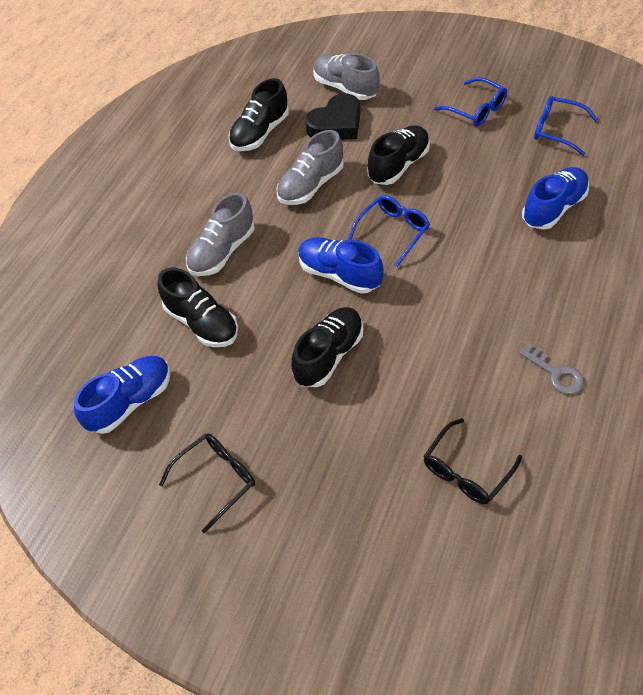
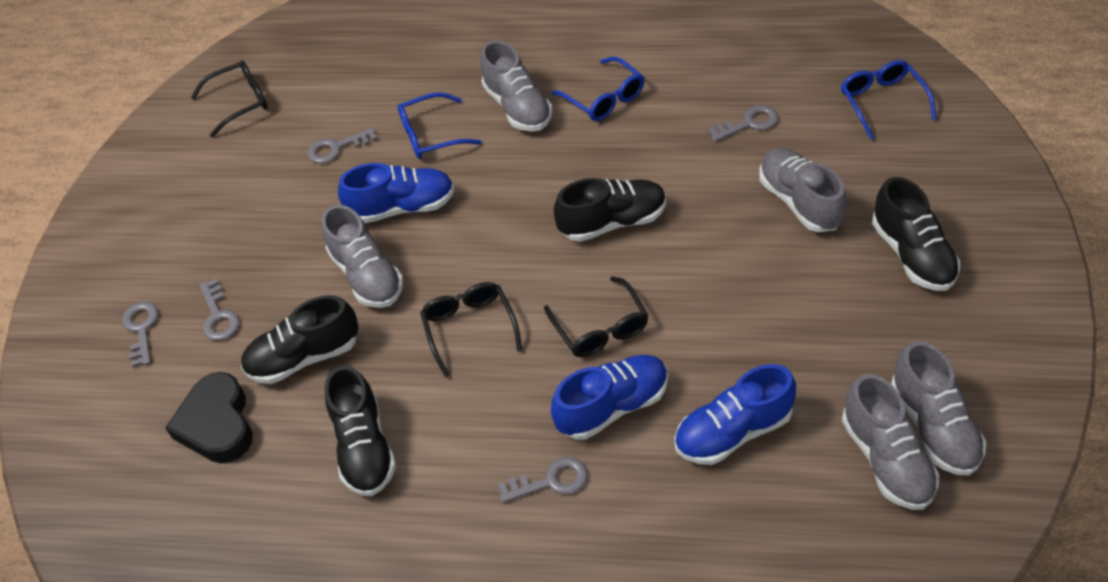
black glasses: 2 -> 3
grey key: 1 -> 5
grey shoe: 3 -> 5

